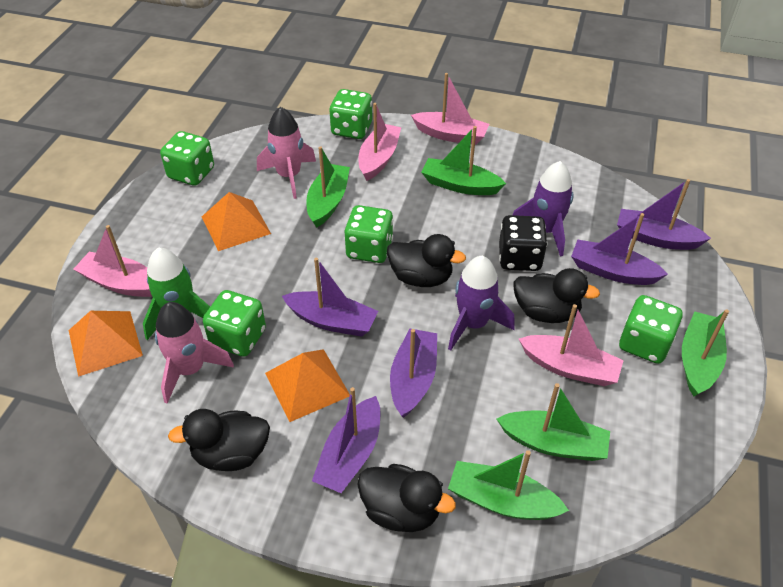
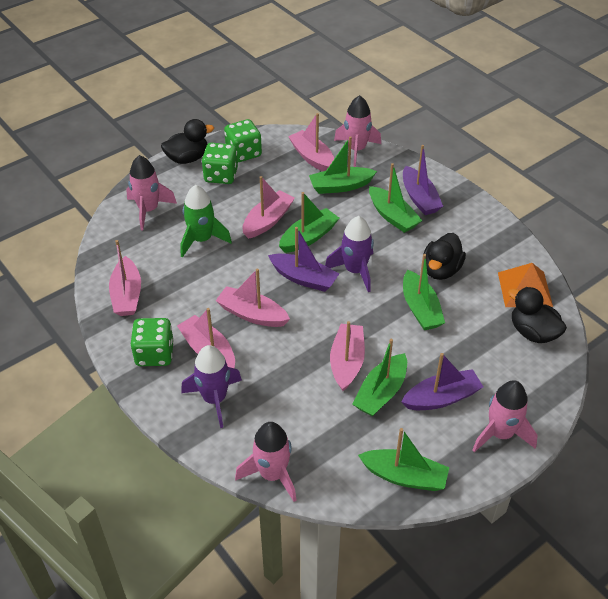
black dice: 1 -> 0
black duck: 4 -> 3
green boat: 5 -> 6
green dice: 5 -> 3
orange pyramid: 3 -> 1
pink boat: 4 -> 6
pink rocket: 2 -> 4
purple boat: 5 -> 3

